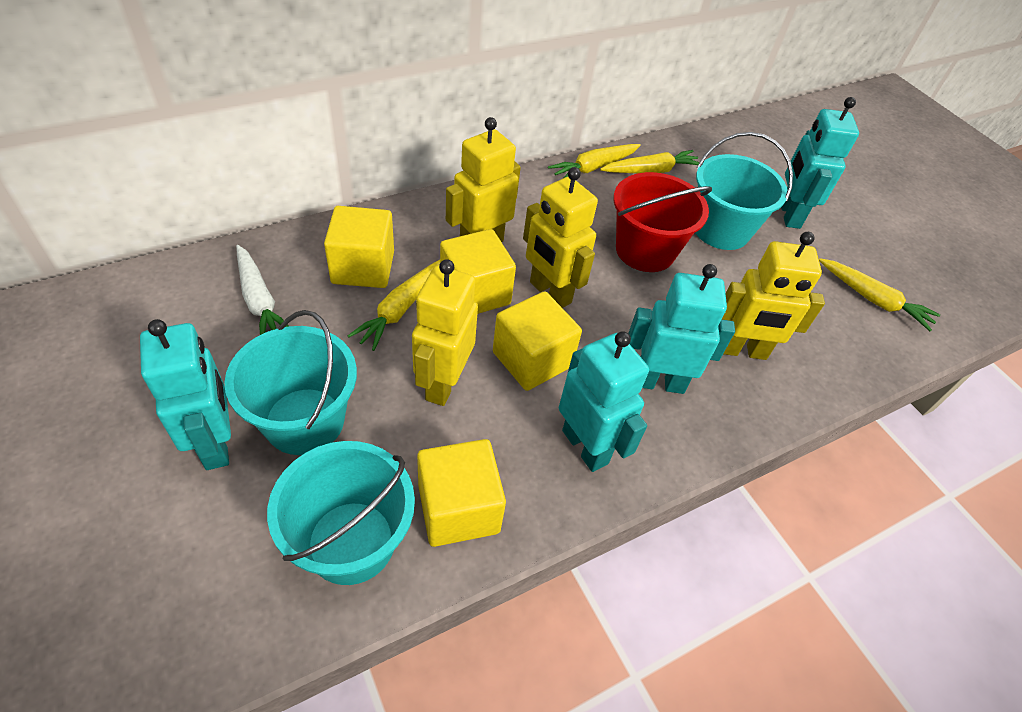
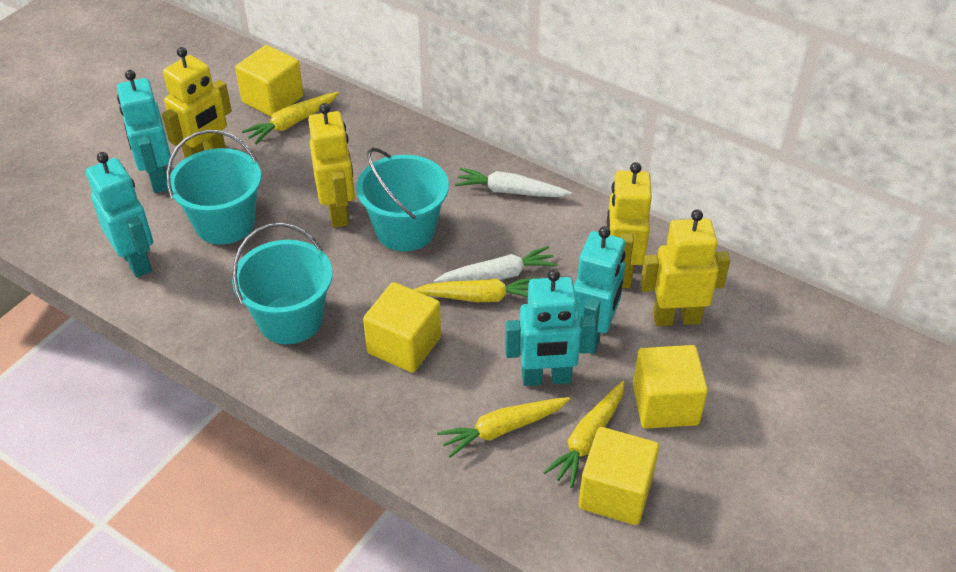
red bucket: 1 -> 0
white carrot: 1 -> 2

